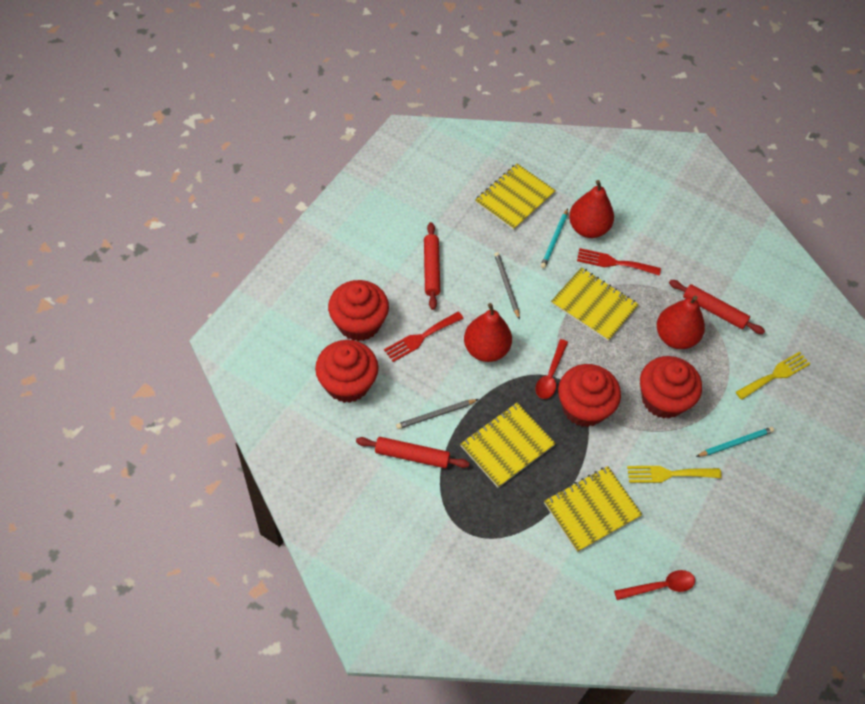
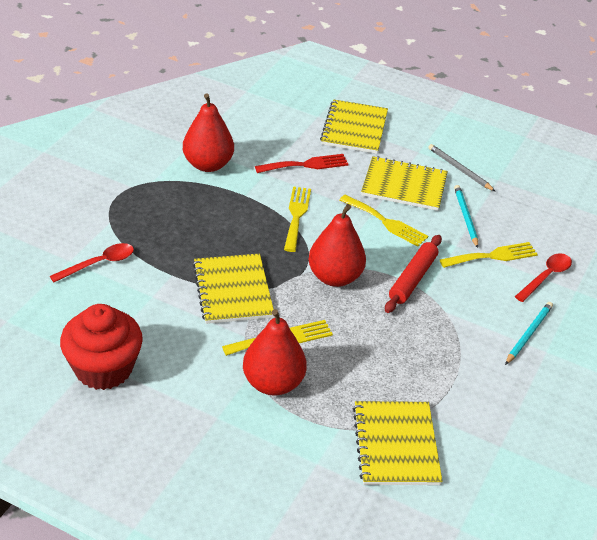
grey pencil: 2 -> 1
red cupcake: 4 -> 1
red fork: 2 -> 1
red rolling pin: 3 -> 1
yellow fork: 2 -> 4

